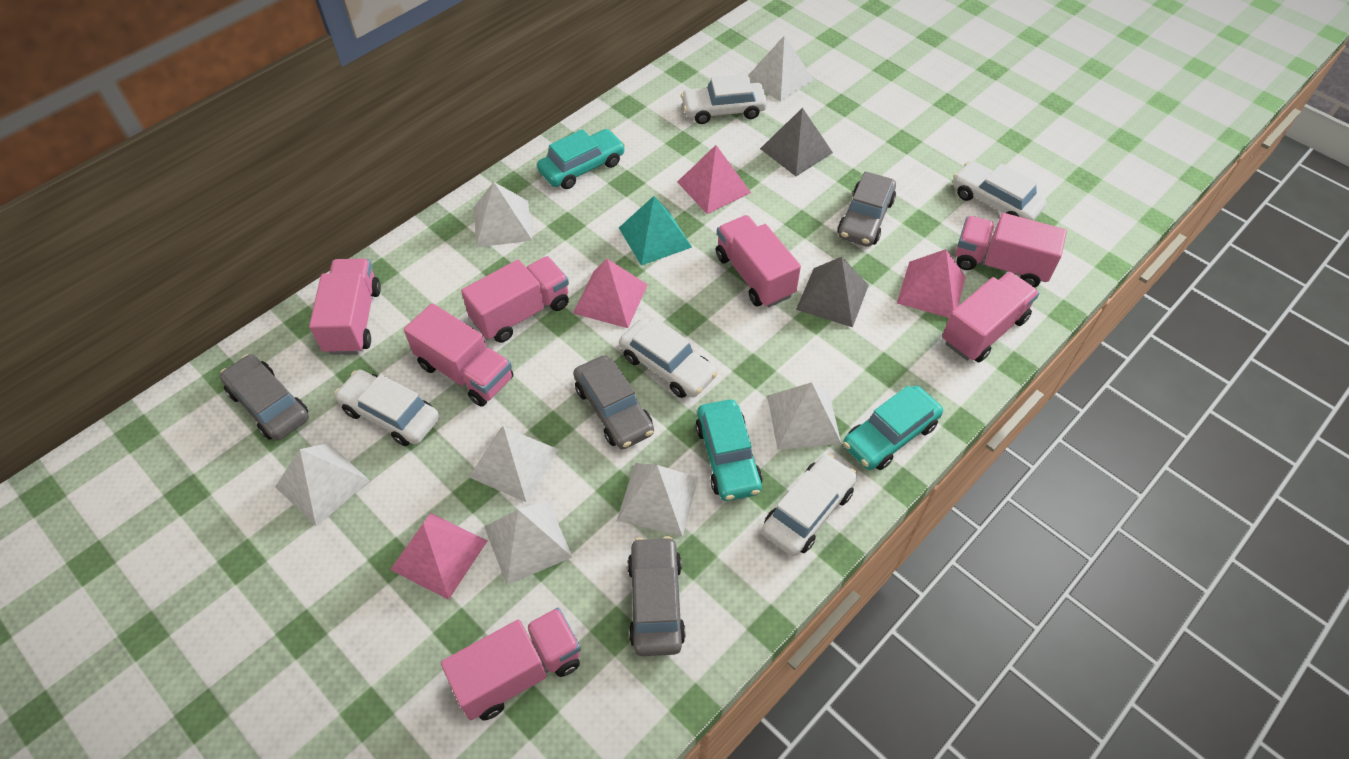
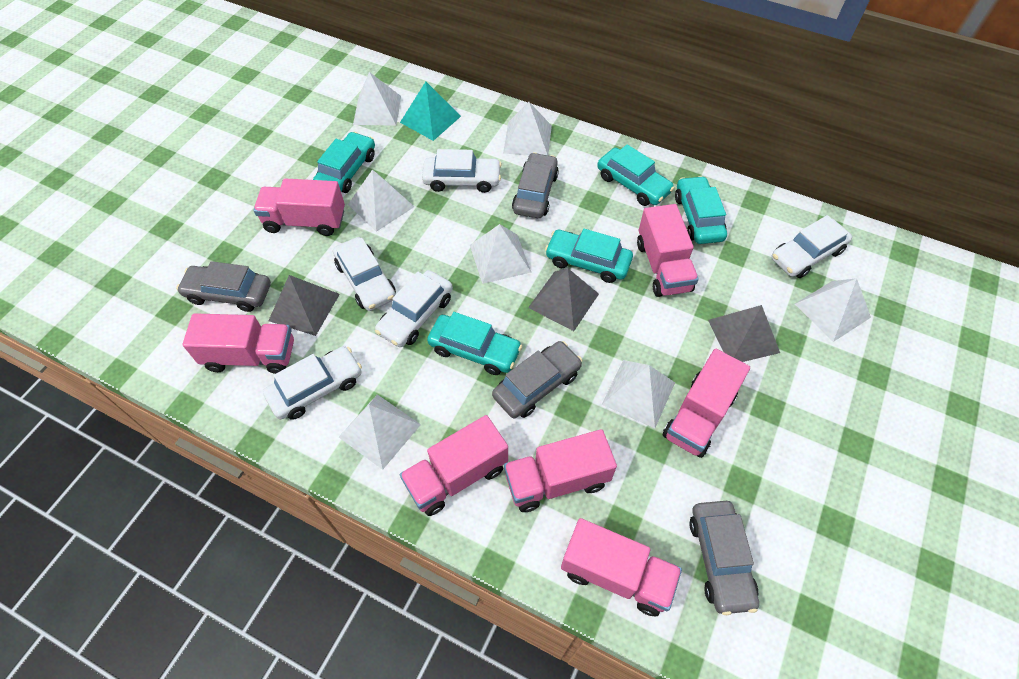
grey pyramid: 2 -> 3
pink pyramid: 4 -> 0
turquoise car: 3 -> 5

